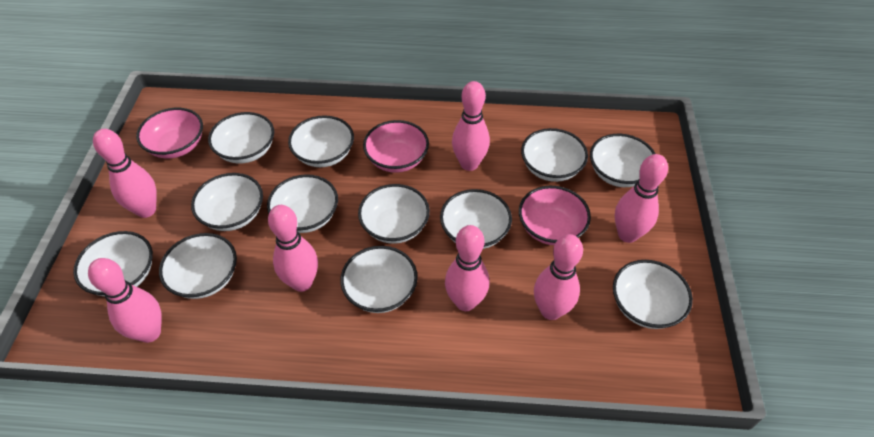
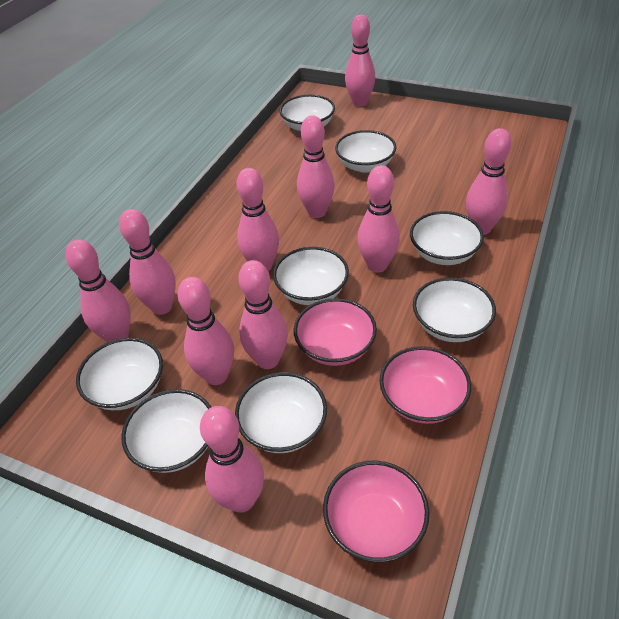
pink bowling pin: 7 -> 10
white bowl: 12 -> 8

